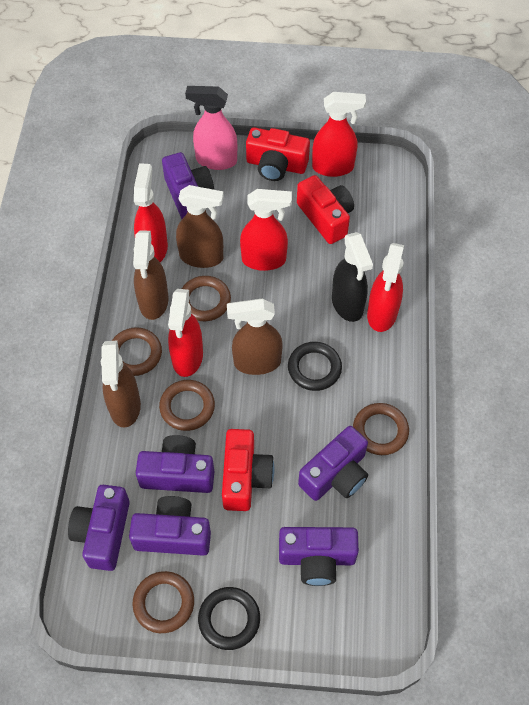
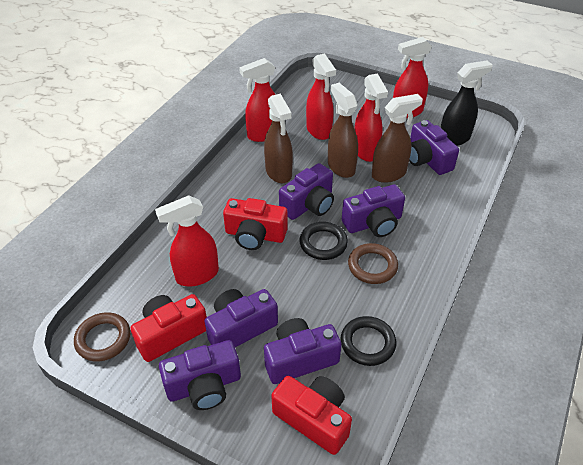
brown ring: 5 -> 2
brown spray bottle: 4 -> 3
pink spray bottle: 1 -> 0

